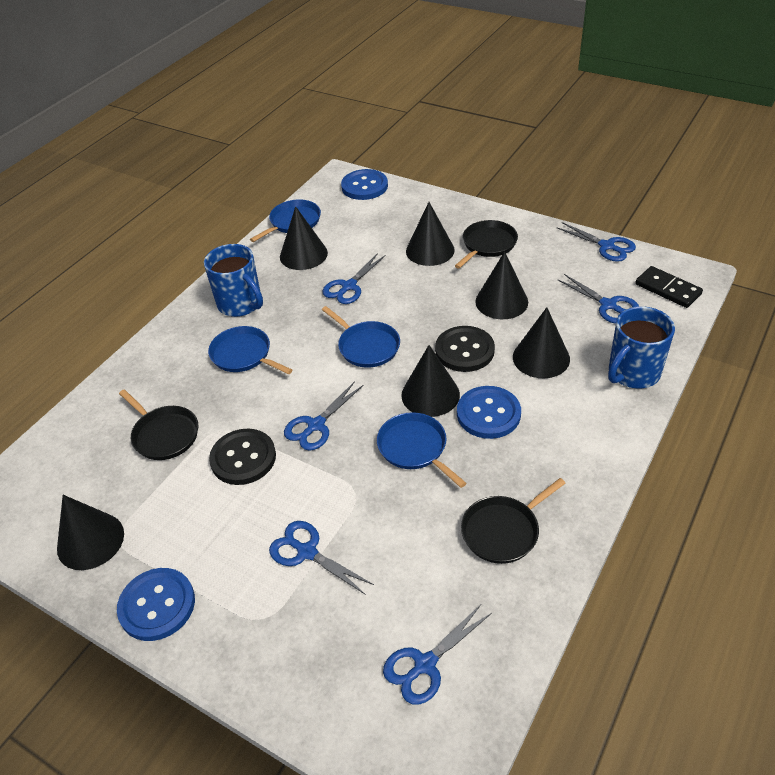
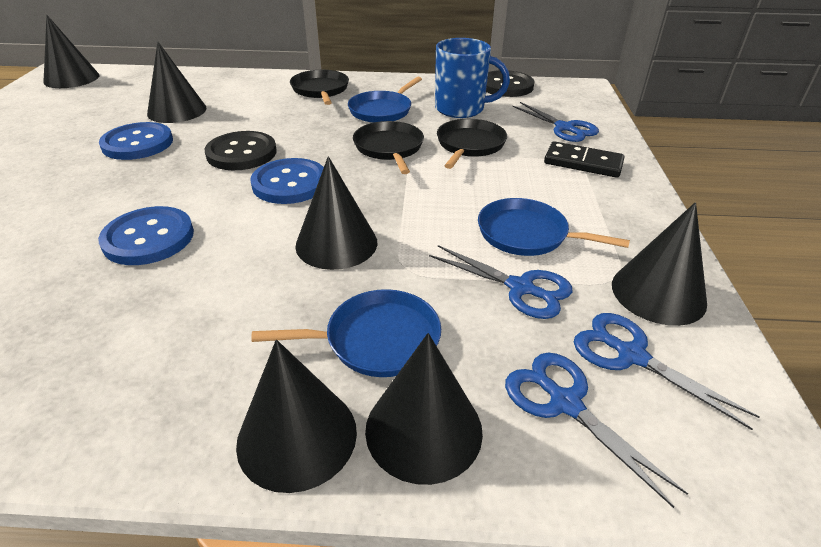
blue mug: 2 -> 1
blue pan: 4 -> 3
blue scissors: 6 -> 4

